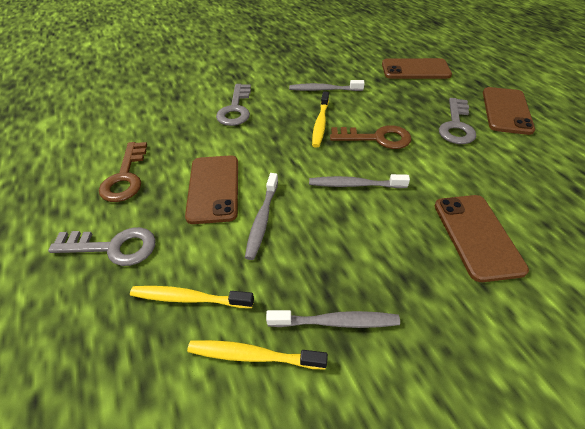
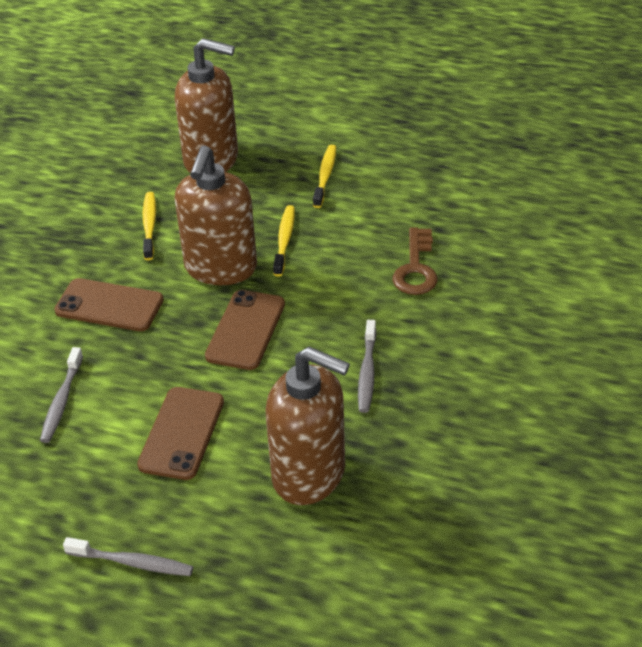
brown key: 2 -> 1
brown phone: 4 -> 3
brown soap dispenser: 0 -> 3
grey key: 3 -> 0
grey toothbrush: 4 -> 3

